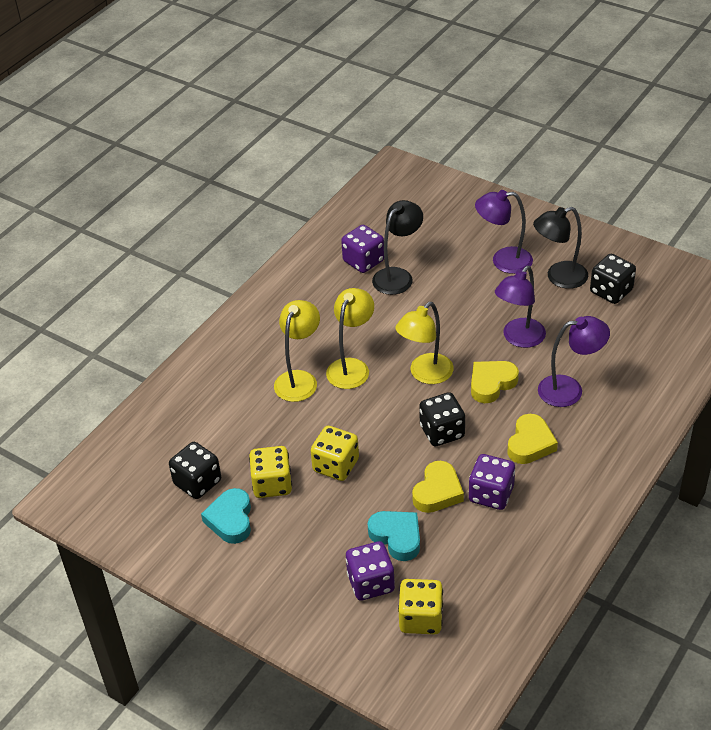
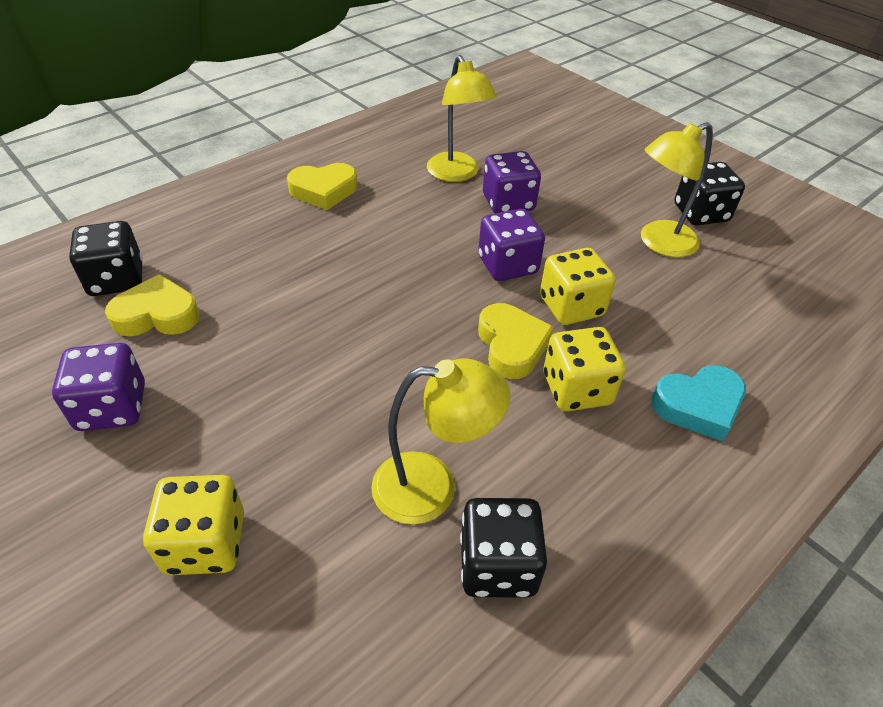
black lamp: 2 -> 0
purple lamp: 3 -> 0
turquoise heart: 2 -> 1

